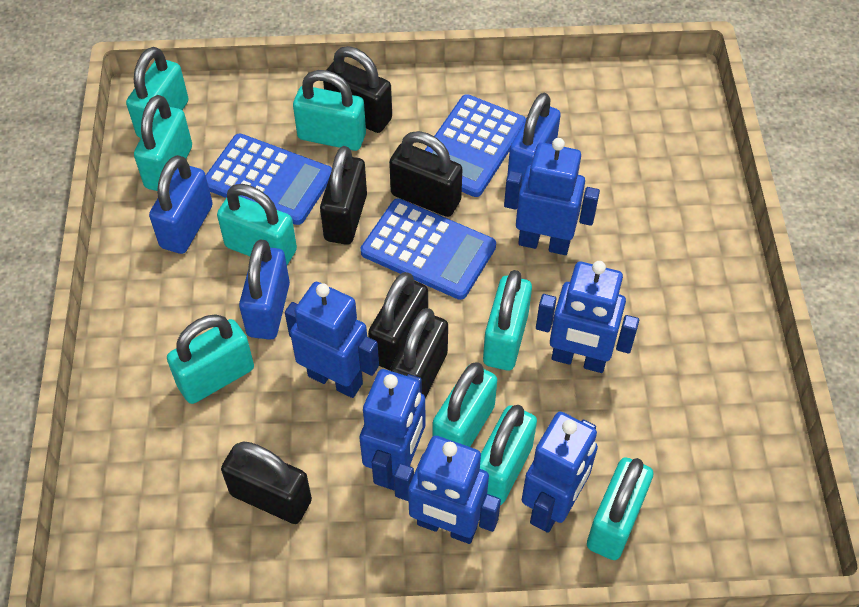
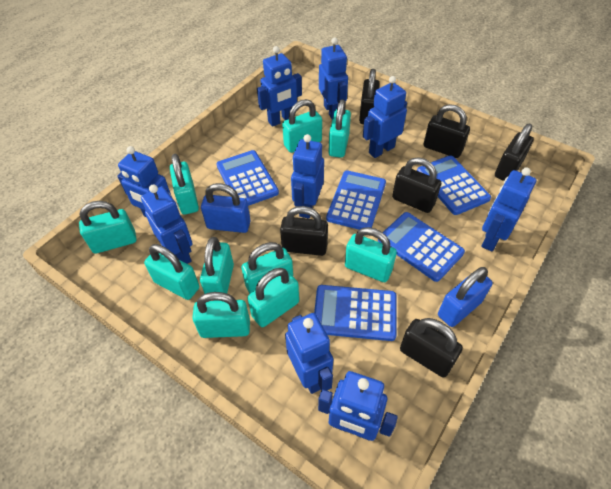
blue calculator: 3 -> 5
blue padlock: 3 -> 2
blue robot: 6 -> 9
turquoise padlock: 9 -> 10

